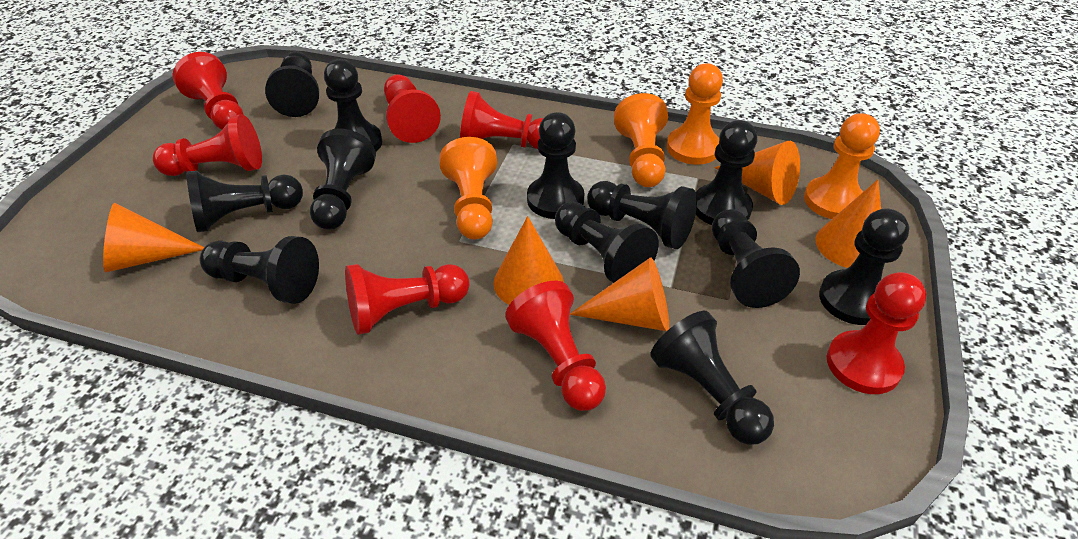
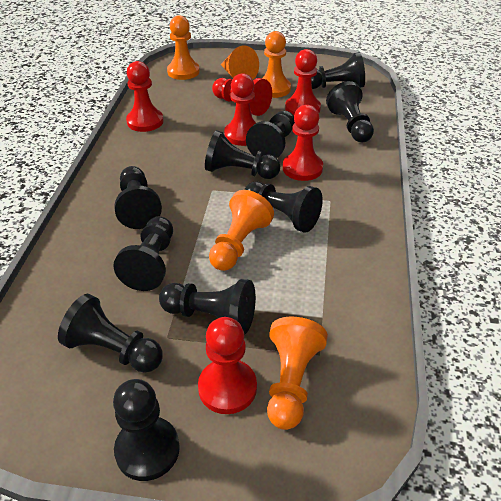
black pawn: 12 -> 10
orange cone: 5 -> 1
red pawn: 7 -> 6

